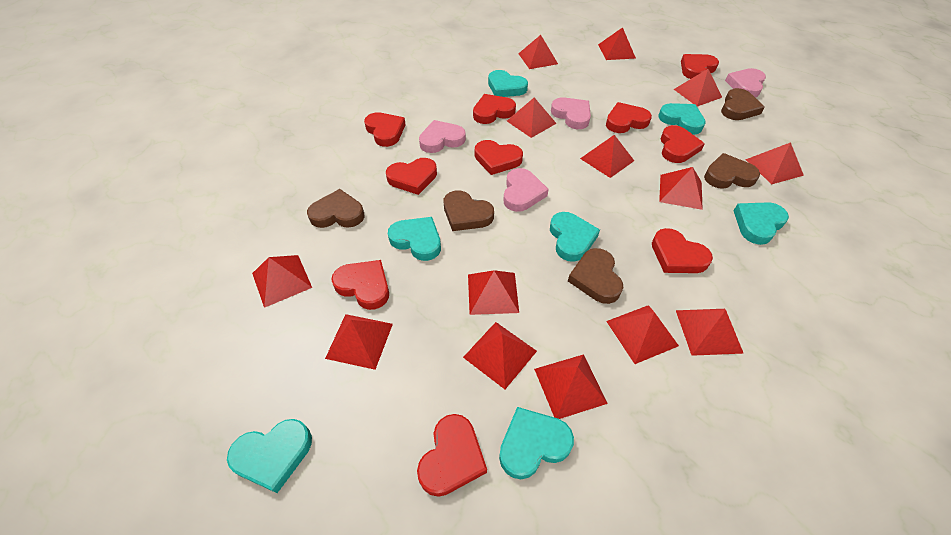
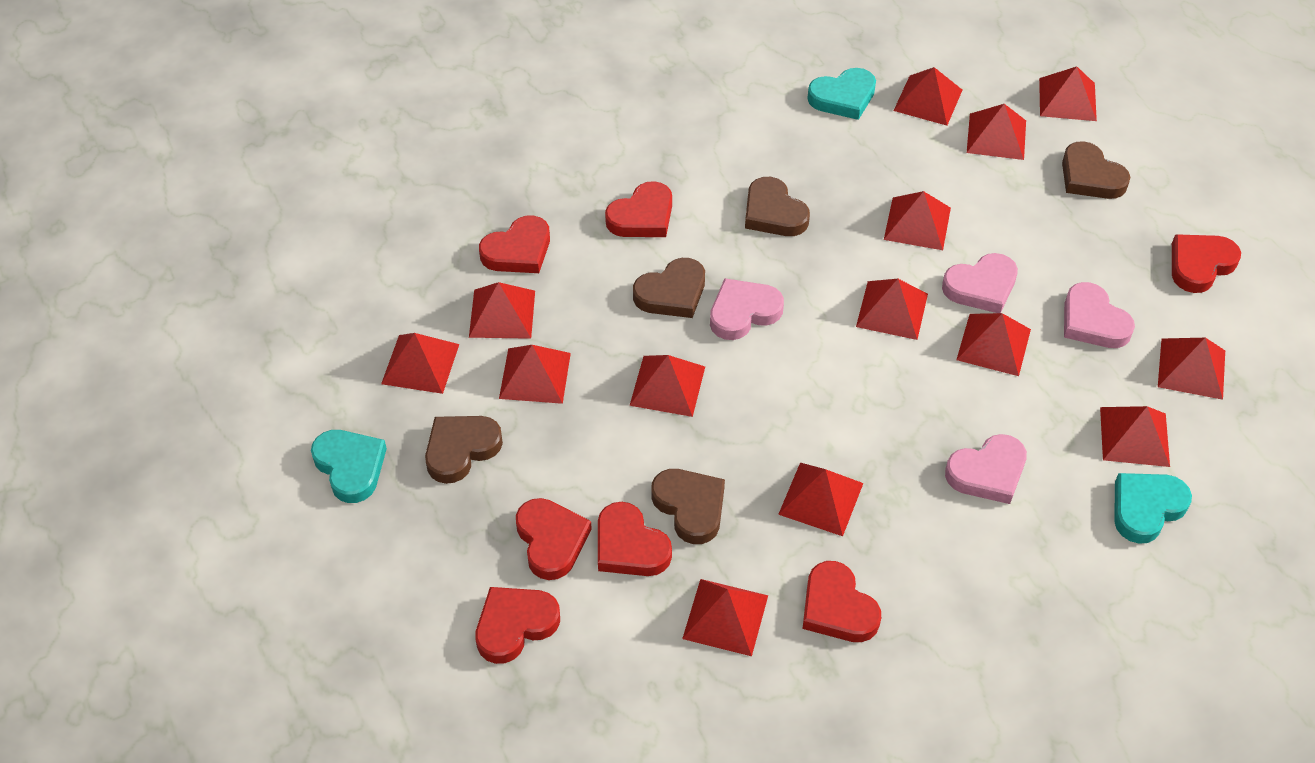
red heart: 10 -> 7
turquoise heart: 7 -> 3

